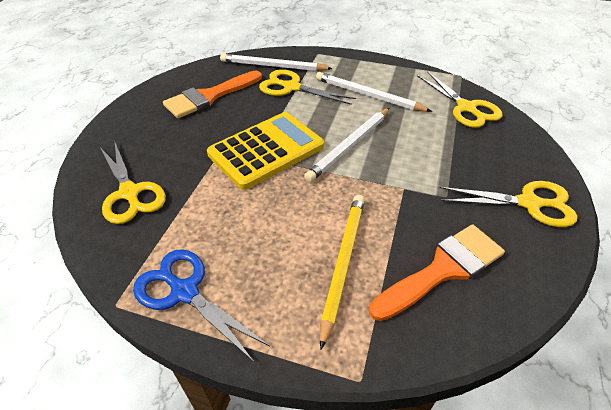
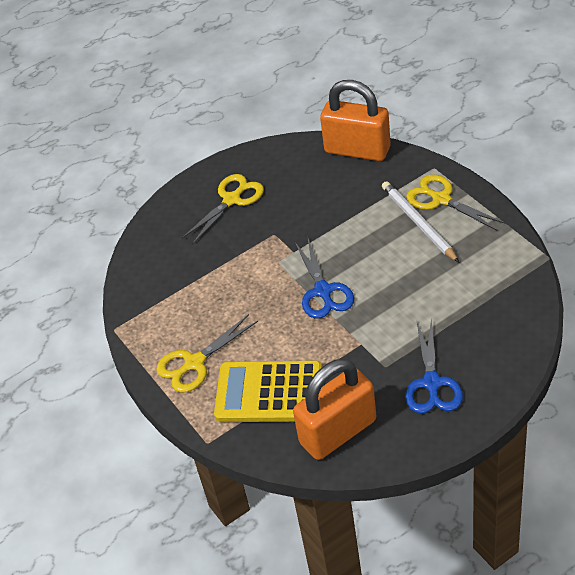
blue scissors: 1 -> 2
orange brush: 2 -> 0
orange padlock: 0 -> 2
white pencil: 3 -> 1
yellow pencil: 1 -> 0
yellow scissors: 4 -> 3

